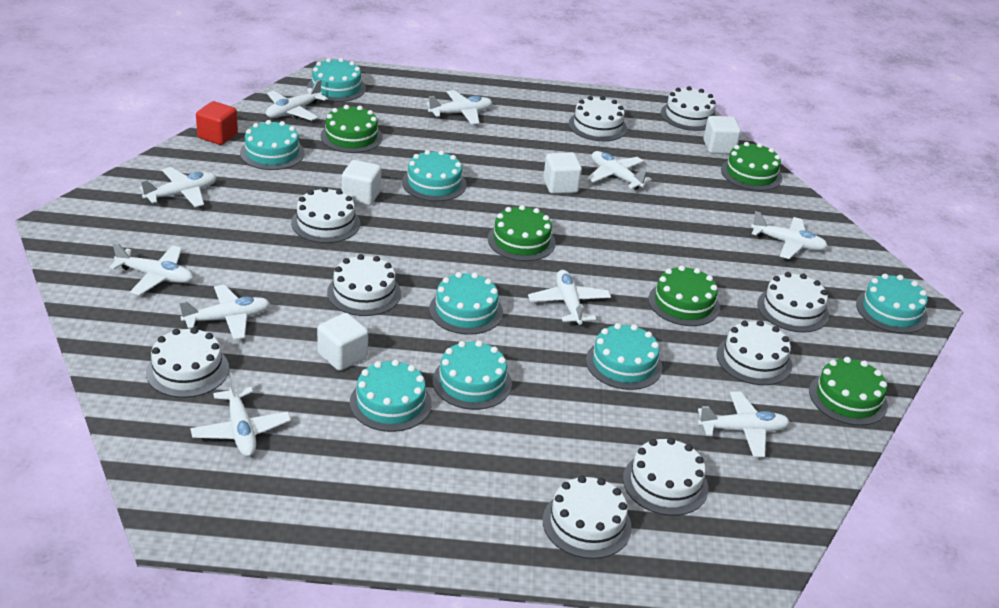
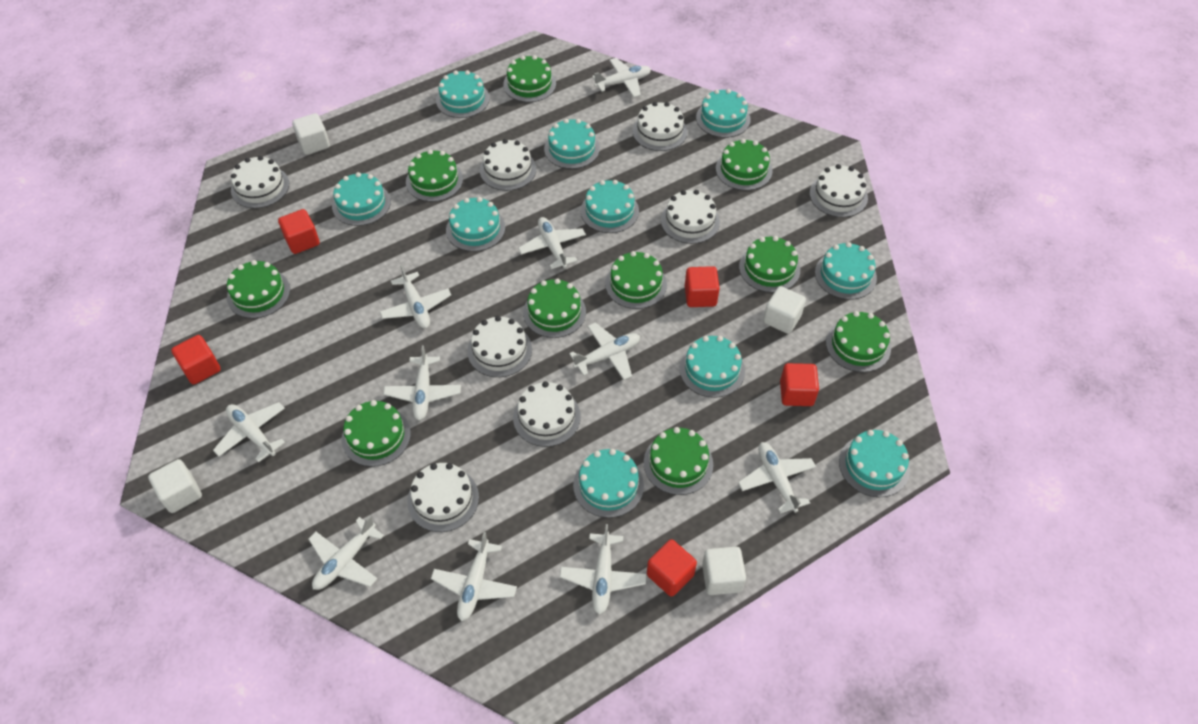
green cake: 5 -> 10
red cube: 1 -> 5
turquoise cake: 8 -> 10
white cake: 9 -> 8

